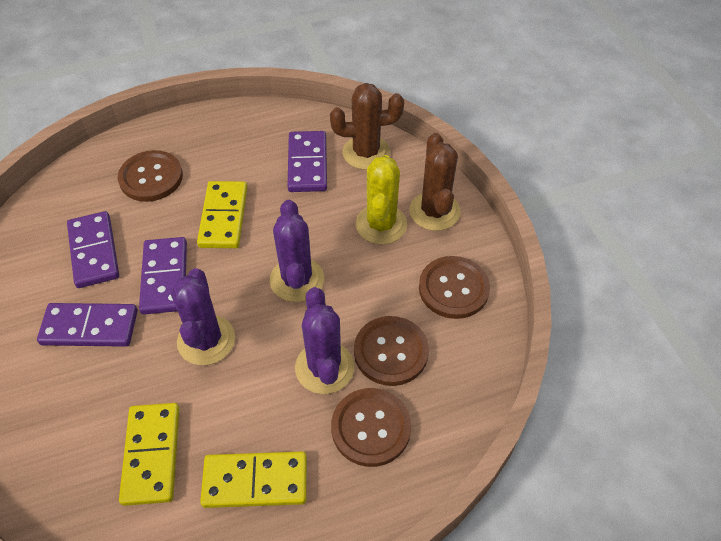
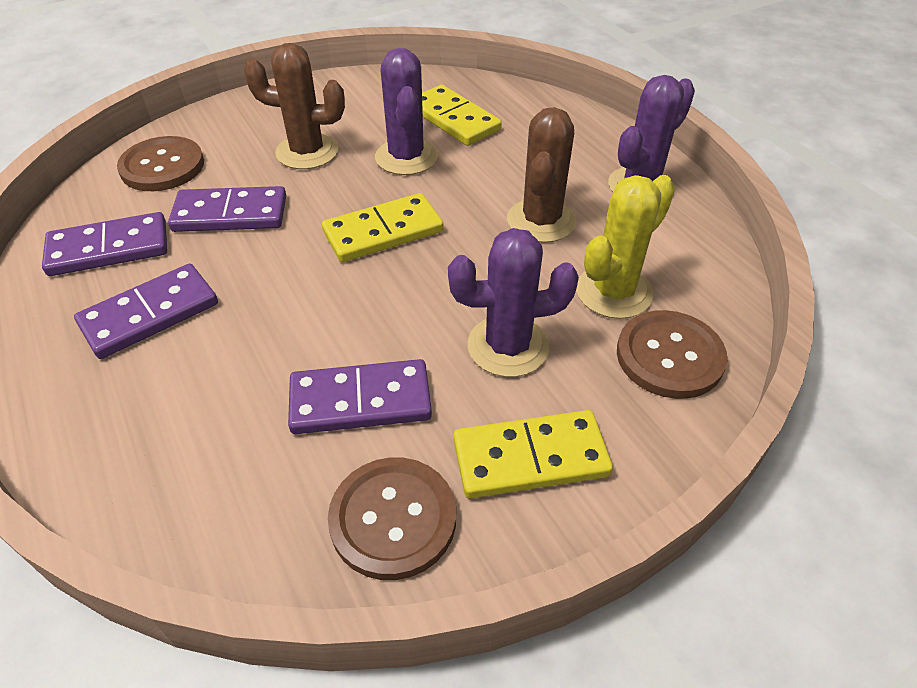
brown button: 4 -> 3

